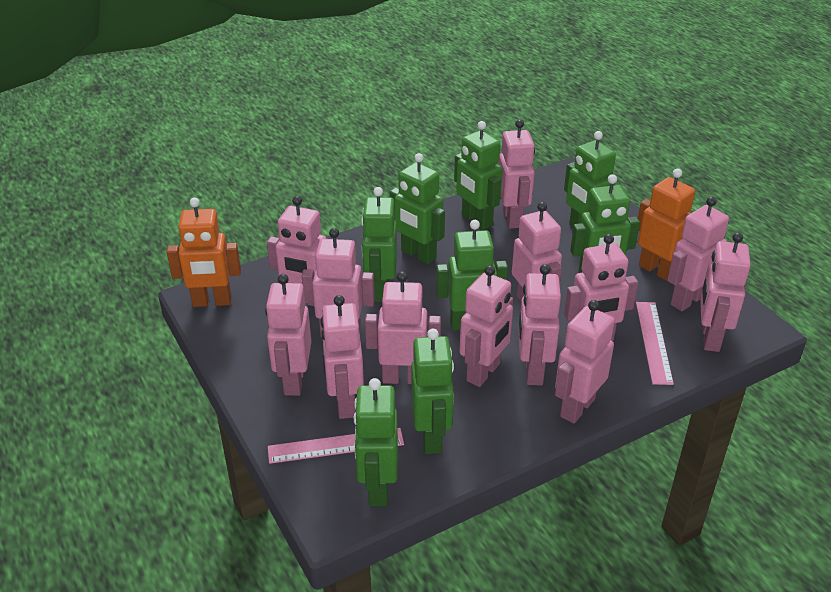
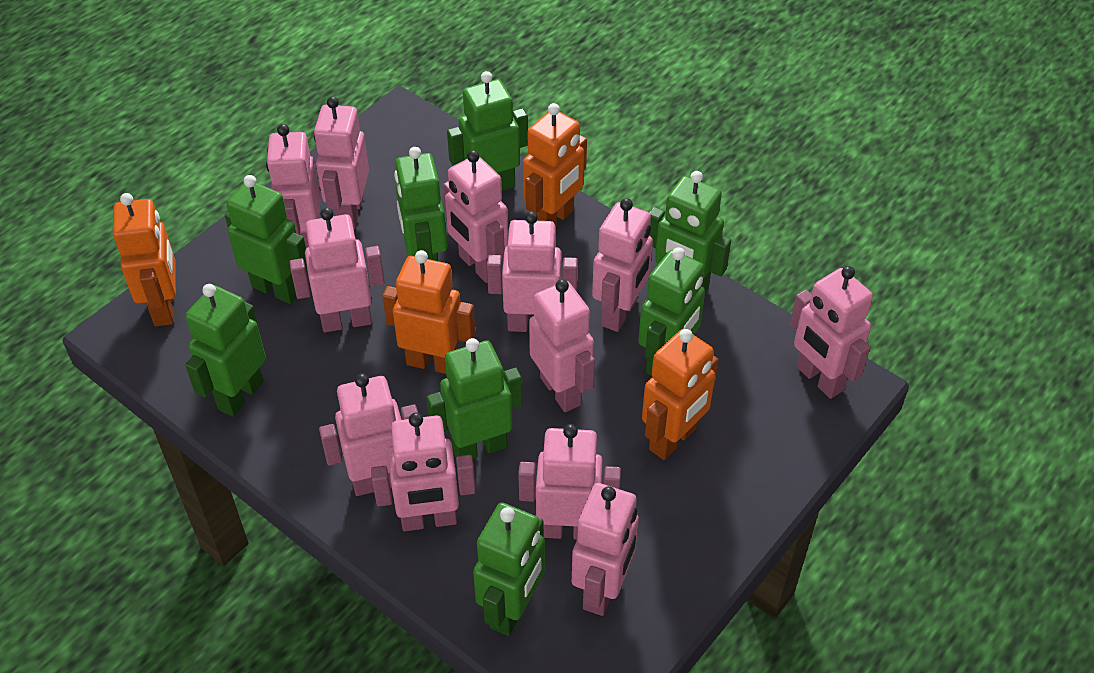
orange robot: 2 -> 4
pink robot: 13 -> 12
pink ruler: 2 -> 0

